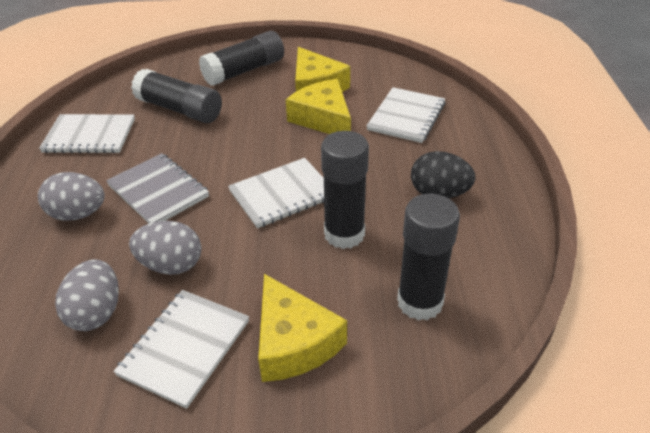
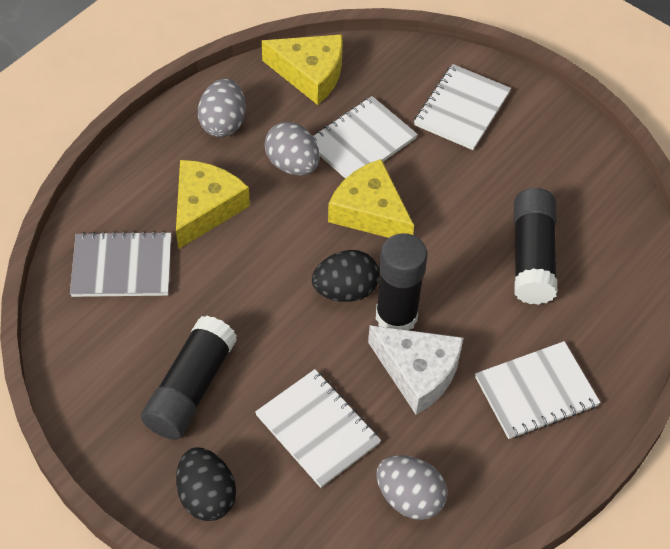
black egg: 1 -> 2
black glue stick: 4 -> 3
white cheese: 0 -> 1

